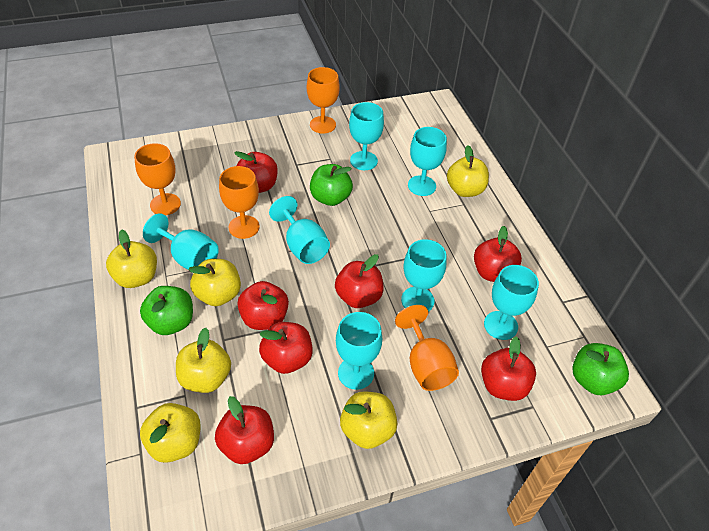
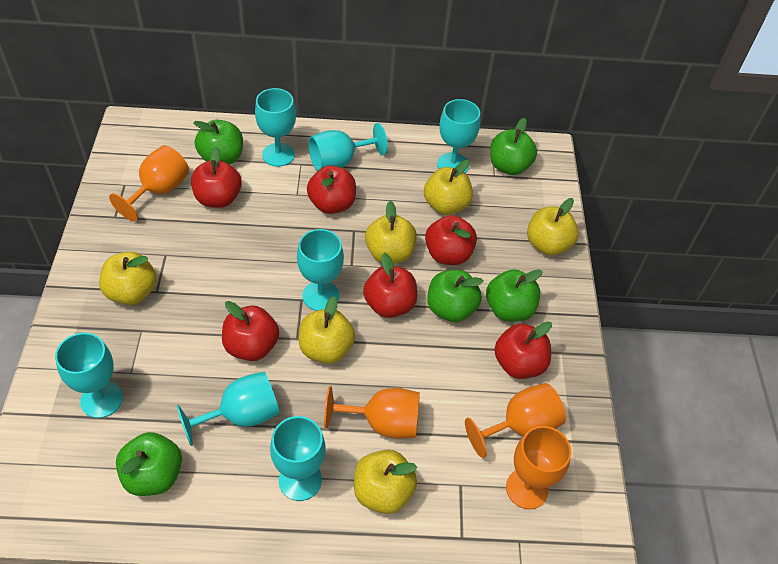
green apple: 3 -> 5
red apple: 7 -> 6

